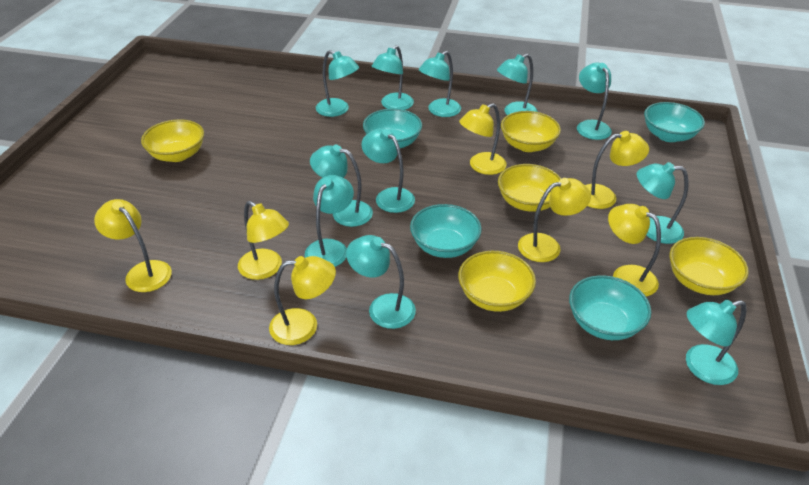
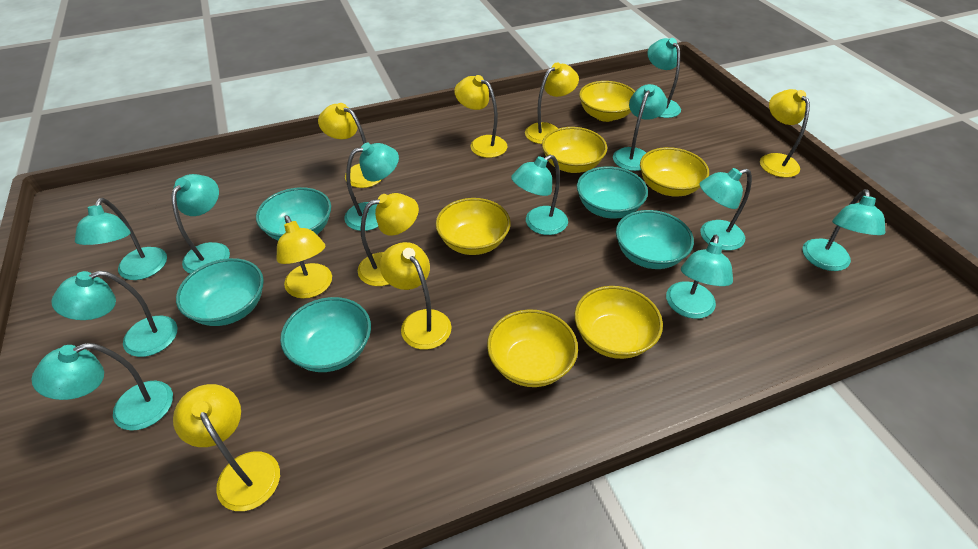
turquoise bowl: 4 -> 5
yellow bowl: 5 -> 6
yellow lamp: 7 -> 8

